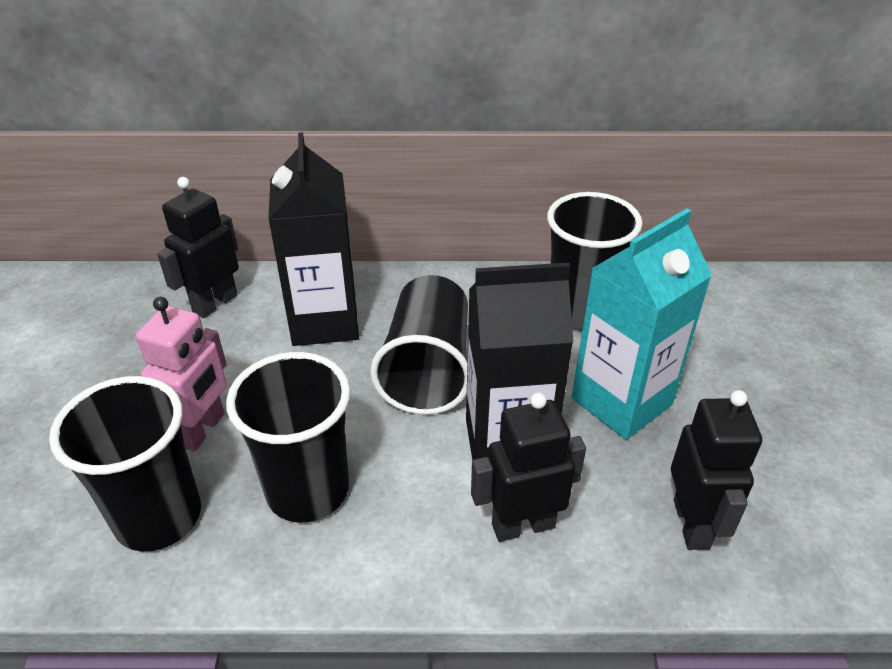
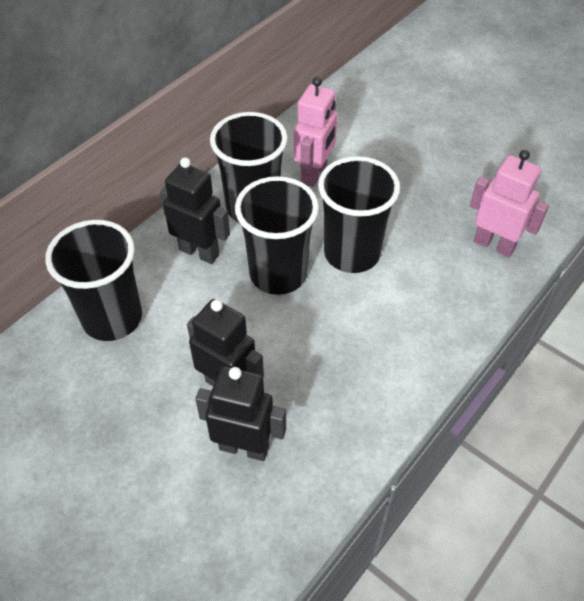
black carton: 2 -> 0
pink robot: 1 -> 2
turquoise carton: 1 -> 0

